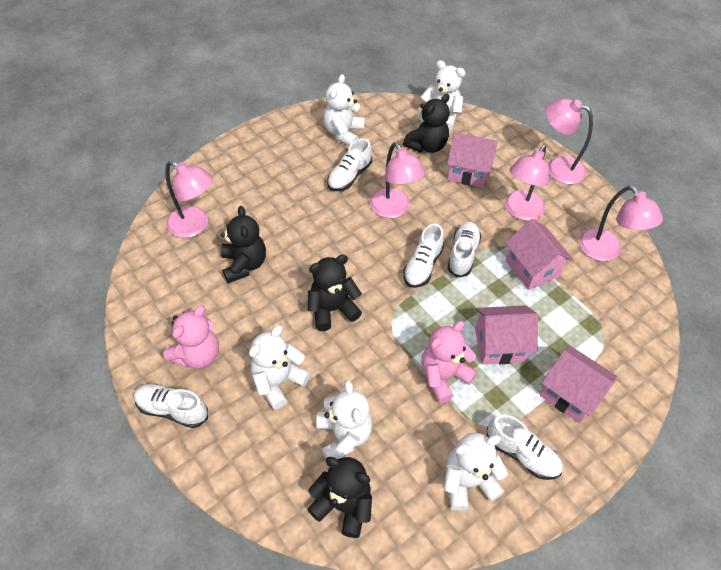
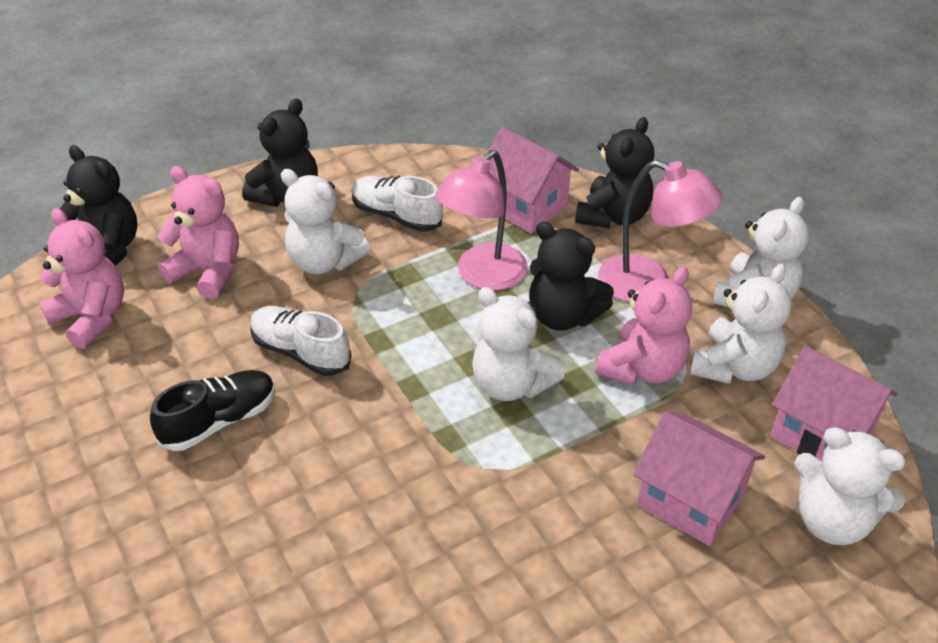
black shoe: 0 -> 1
pink house: 4 -> 3
pink lamp: 5 -> 2
pink teddy bear: 2 -> 3
white shoe: 5 -> 2

